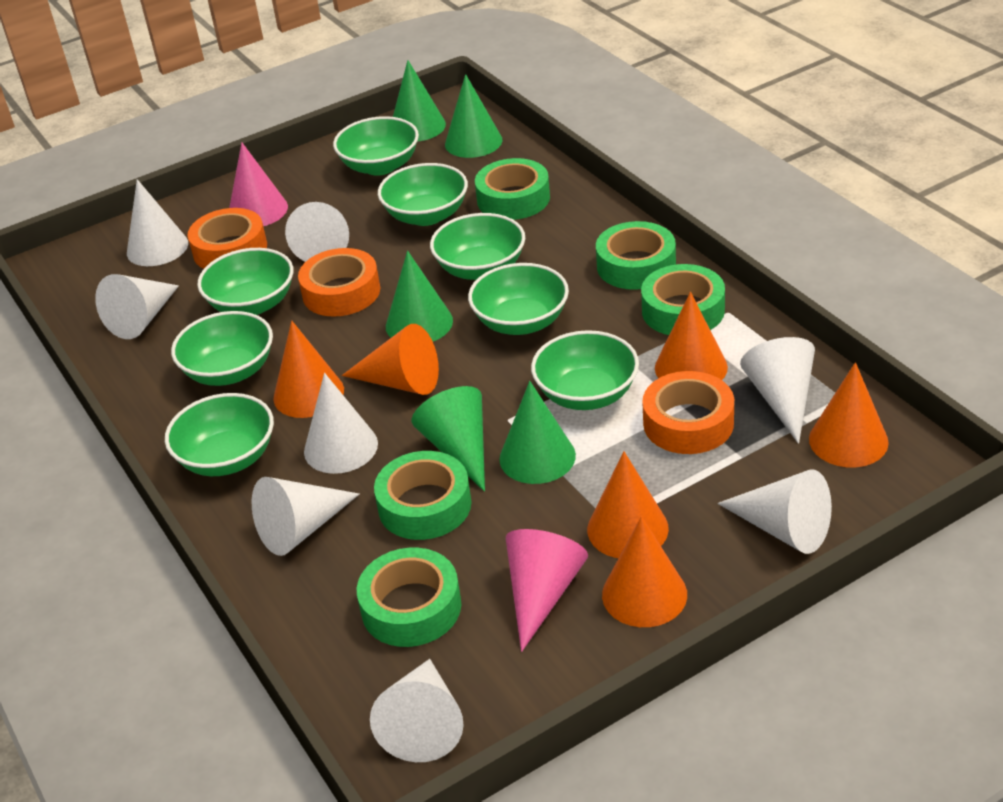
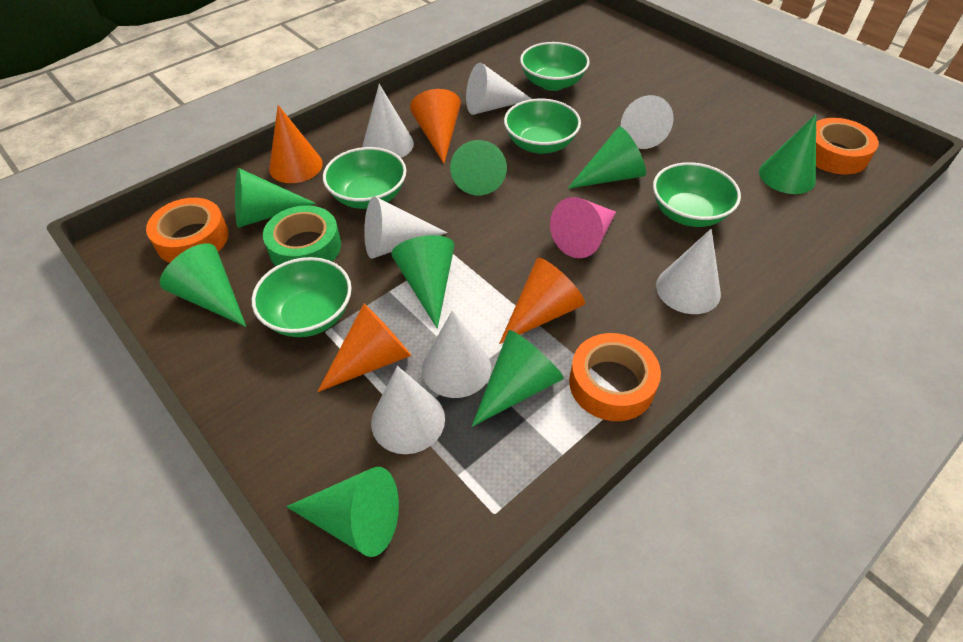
green bowl: 8 -> 5
green cone: 5 -> 8
green tape: 5 -> 1
orange cone: 6 -> 4
pink cone: 2 -> 1
white cone: 8 -> 7

